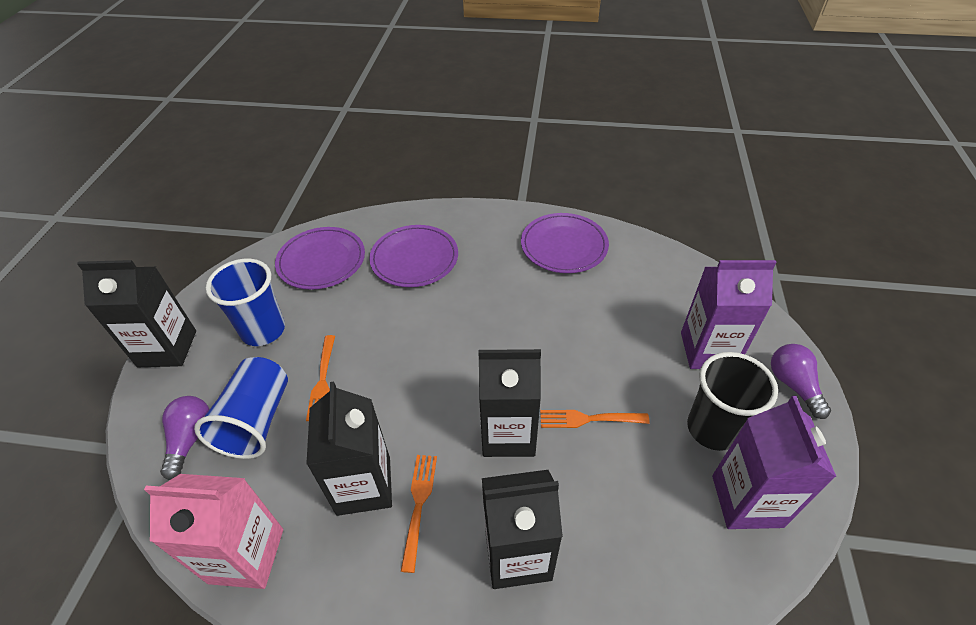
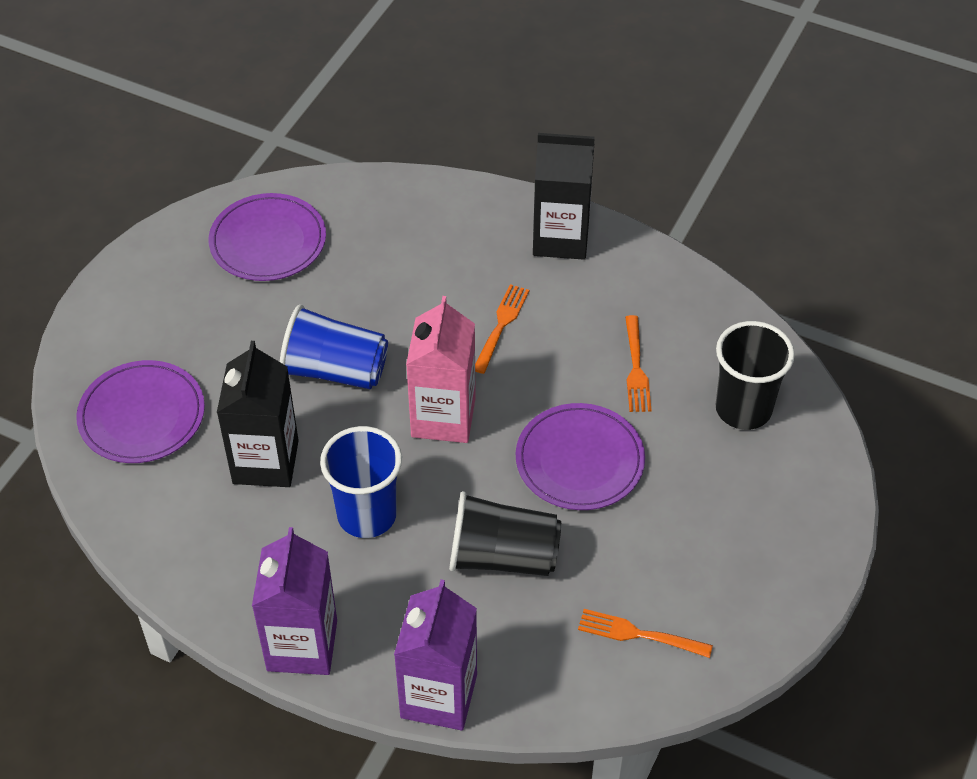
black carton: 4 -> 2
black cup: 1 -> 2
purple light bulb: 2 -> 0

